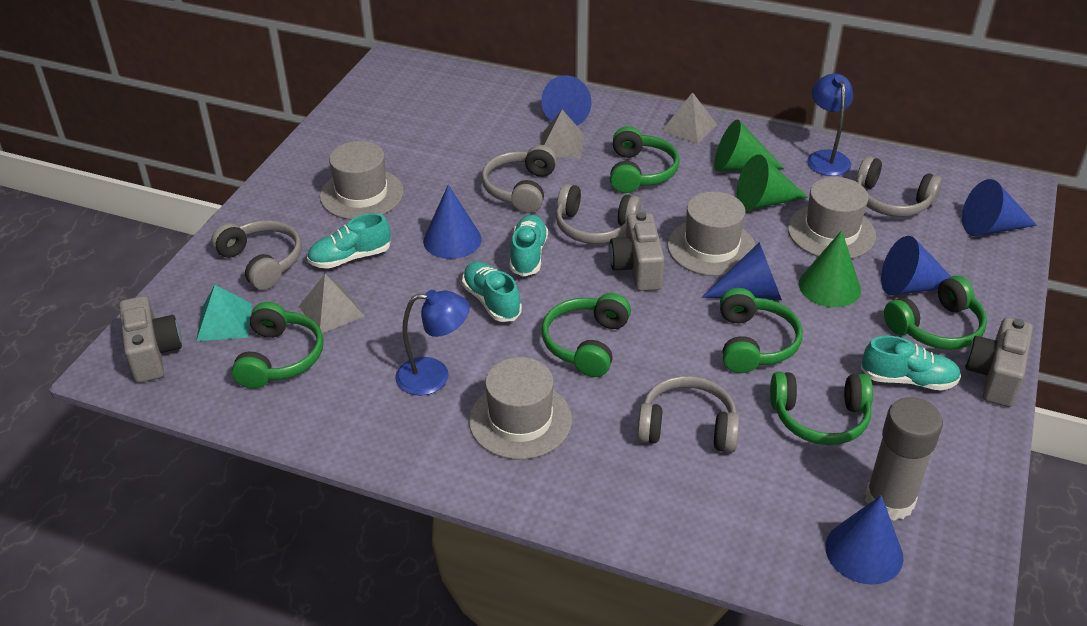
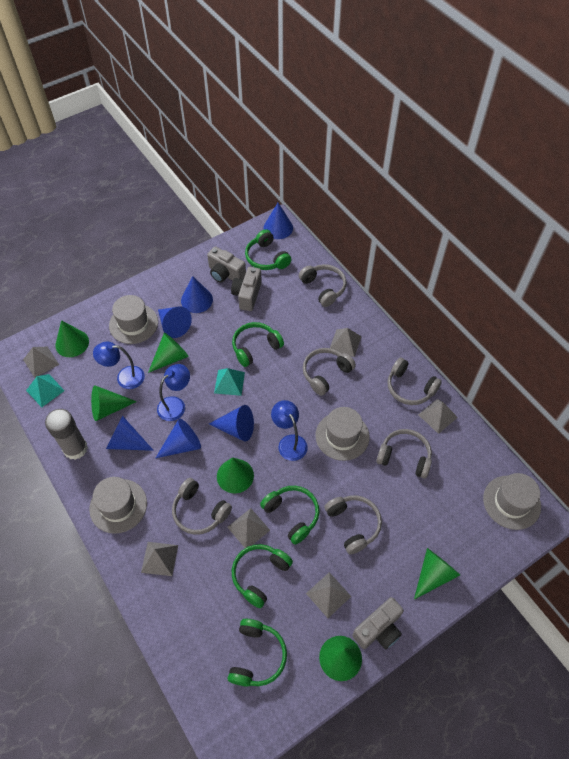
blue lamp: 2 -> 3
green cone: 3 -> 6
green headphones: 6 -> 5
grey headphones: 5 -> 6
grey pyramid: 3 -> 6
turquoise pyramid: 1 -> 2
turquoise shoe: 4 -> 0

